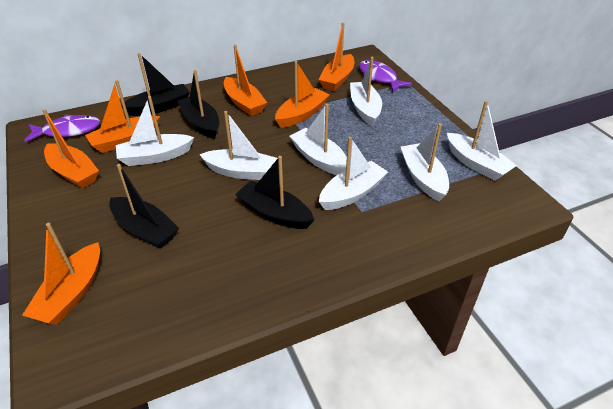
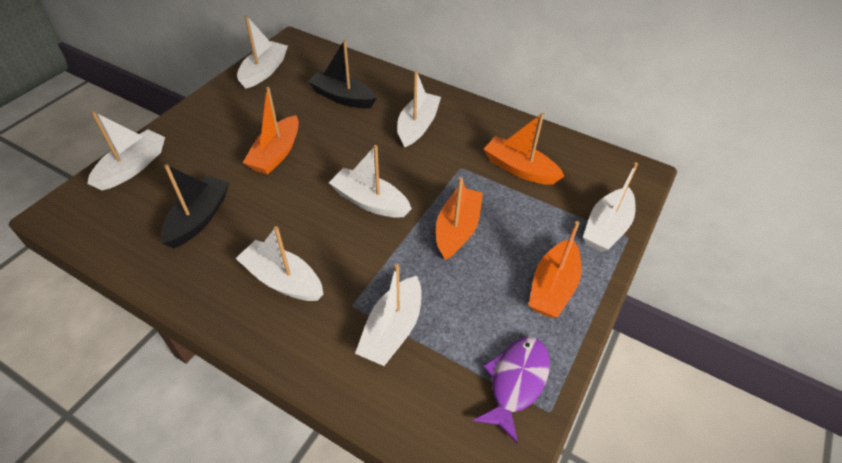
black boat: 4 -> 2
orange boat: 6 -> 4
purple fish: 2 -> 1

